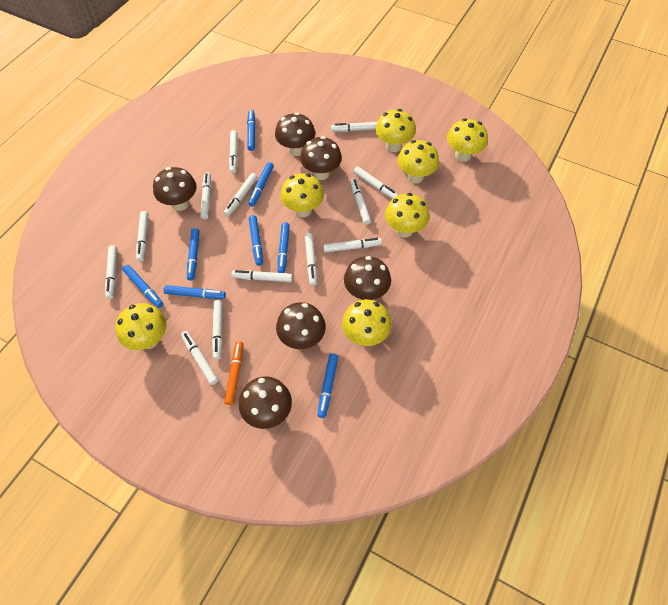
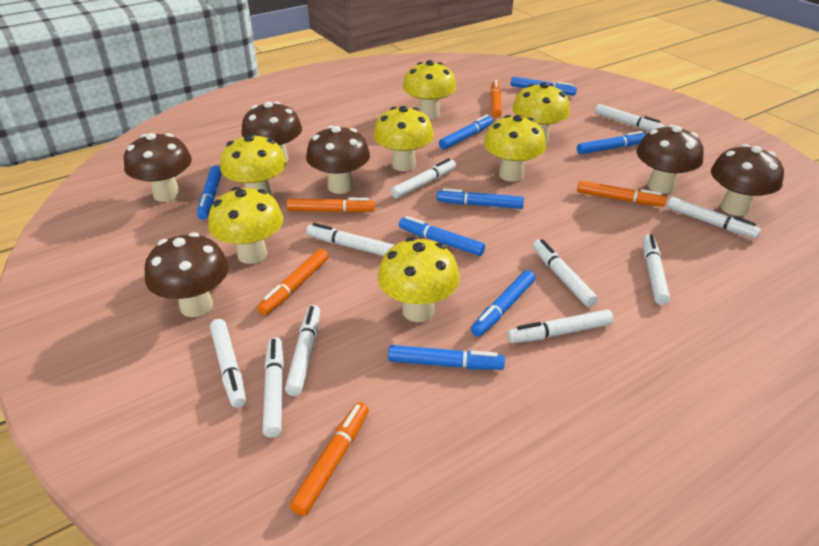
orange marker: 1 -> 5
white marker: 13 -> 10

